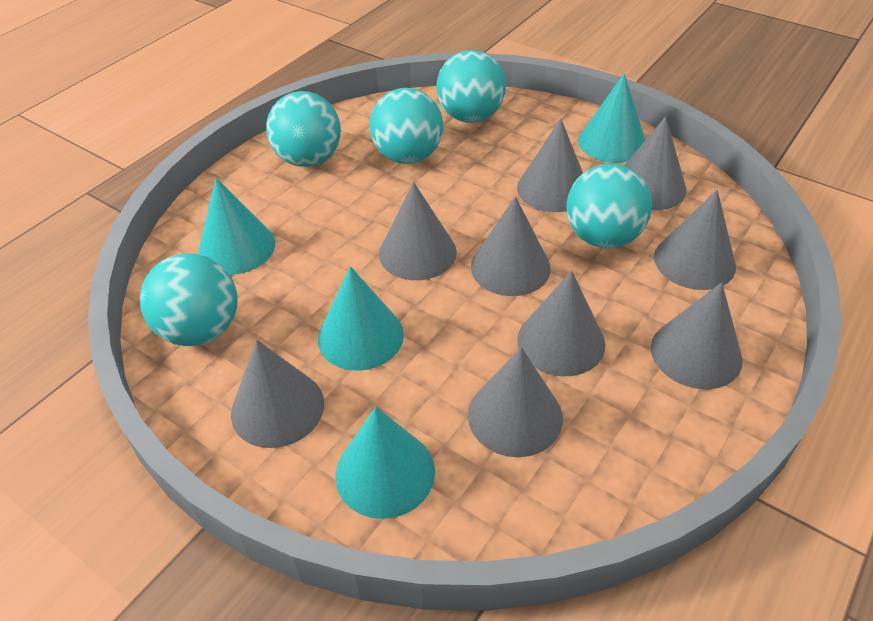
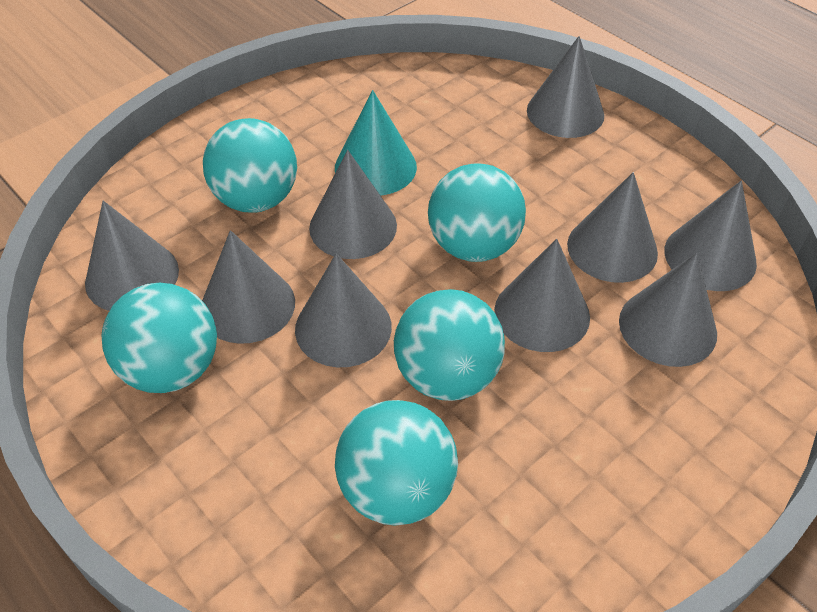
turquoise cone: 4 -> 1

